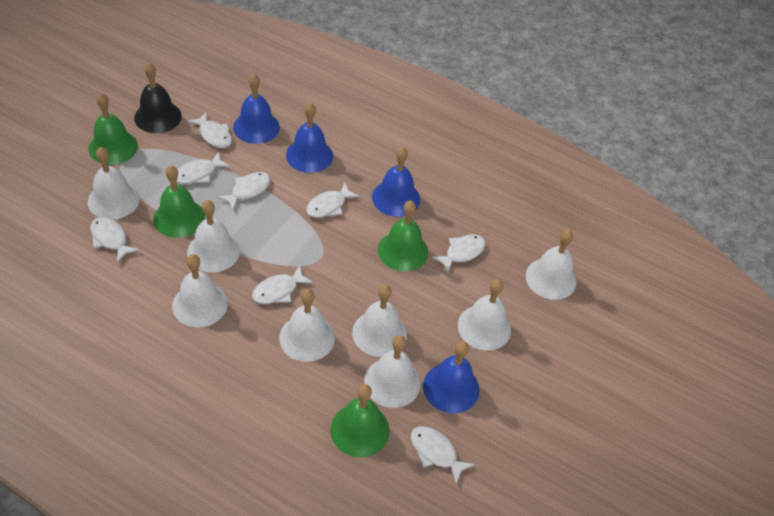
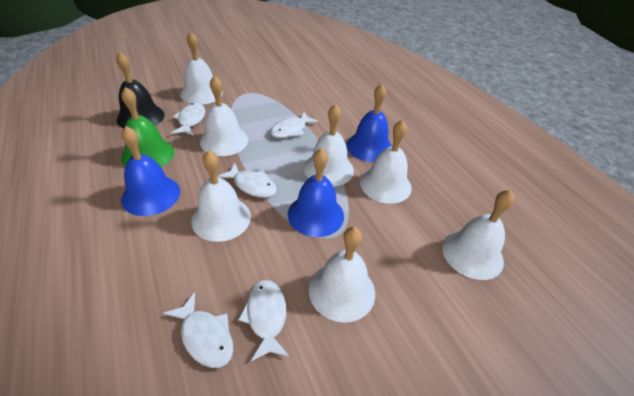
blue bell: 4 -> 3
green bell: 4 -> 1
white bell: 8 -> 7
white fish: 8 -> 5

